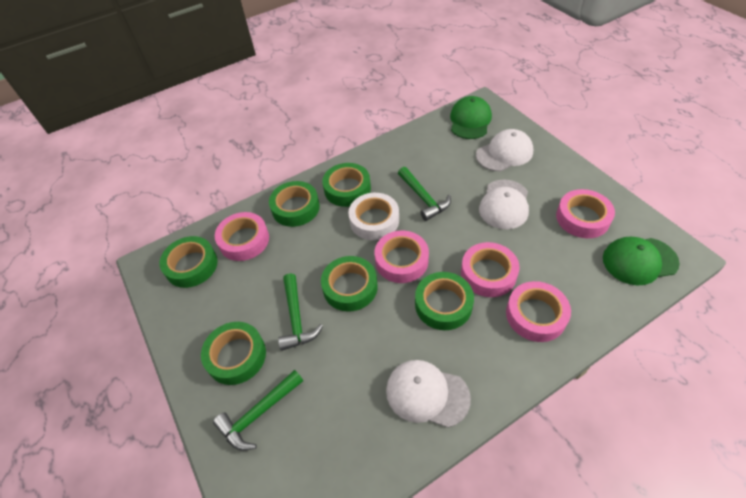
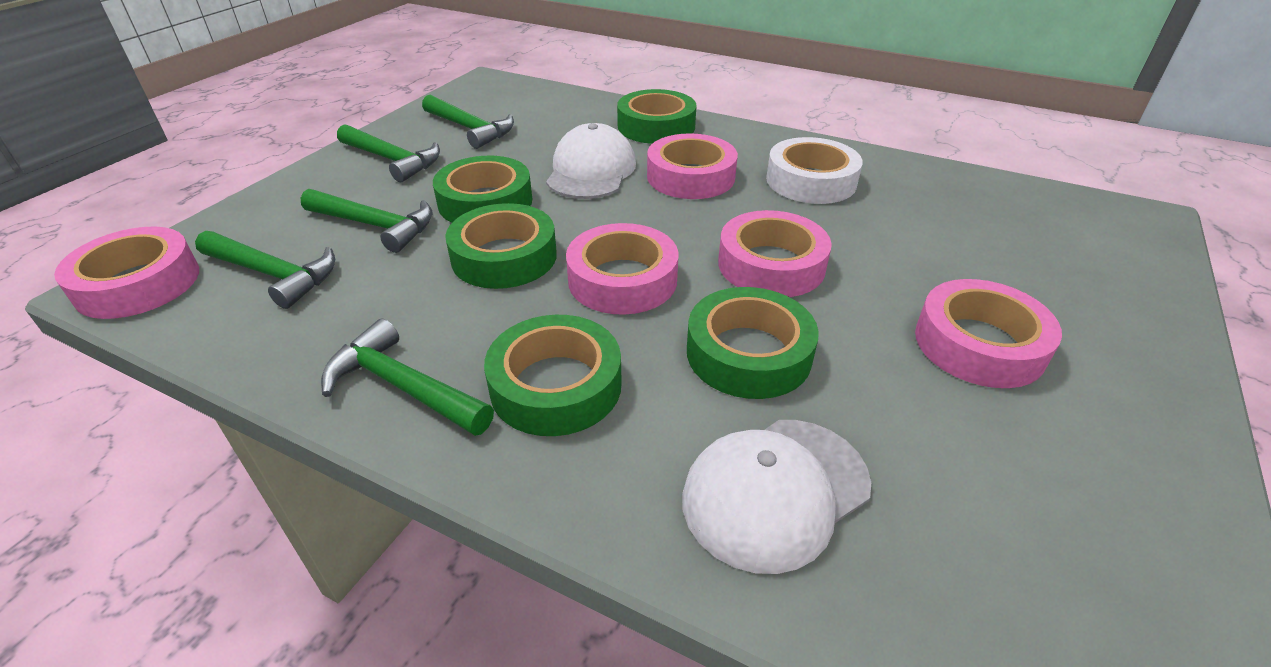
green cap: 2 -> 0
green hammer: 3 -> 5
green tape: 6 -> 5
white cap: 3 -> 2

